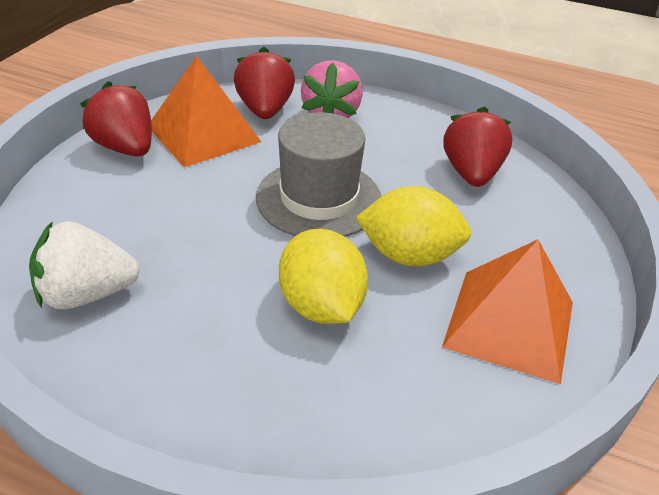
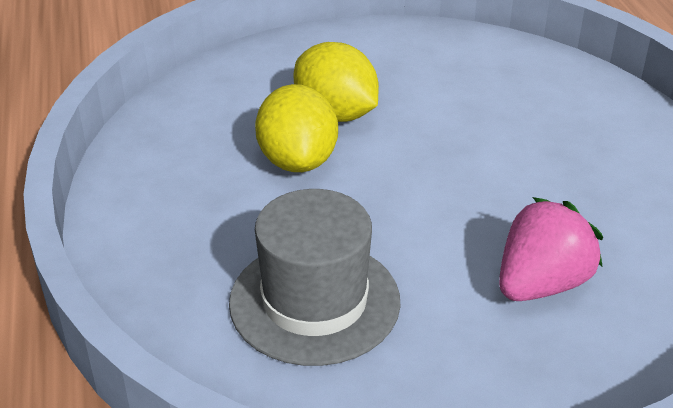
orange pyramid: 2 -> 0
red strawberry: 3 -> 0
white strawberry: 1 -> 0

